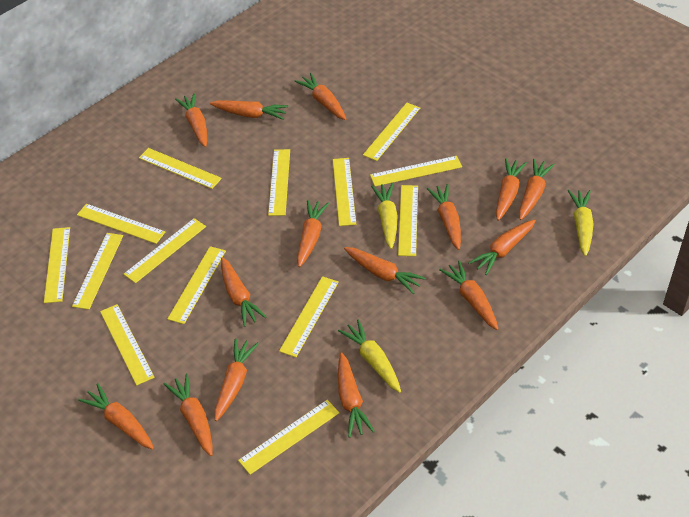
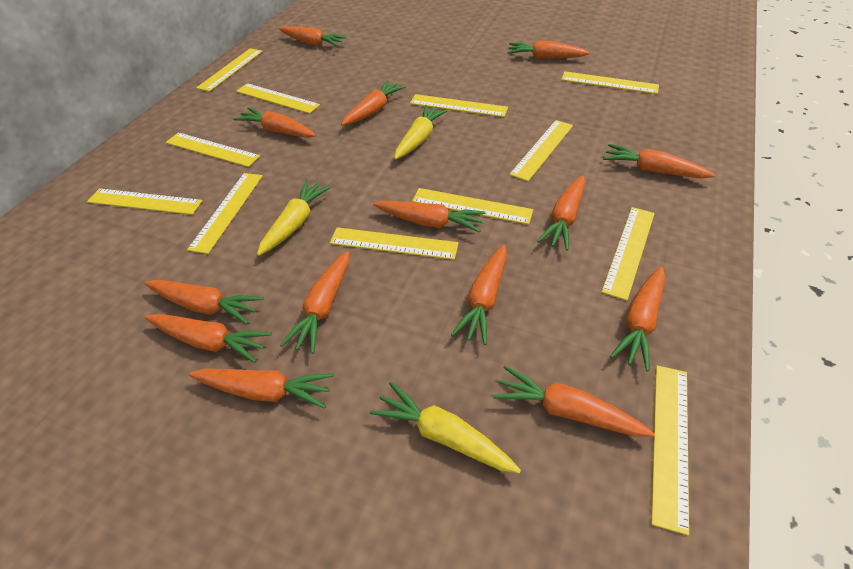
orange carrot: 15 -> 14
yellow ruler: 14 -> 12

